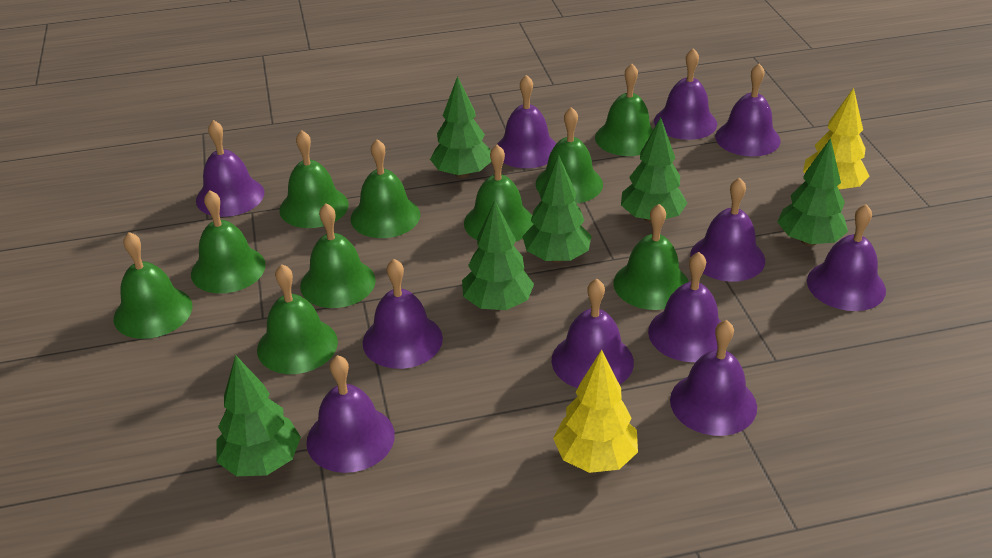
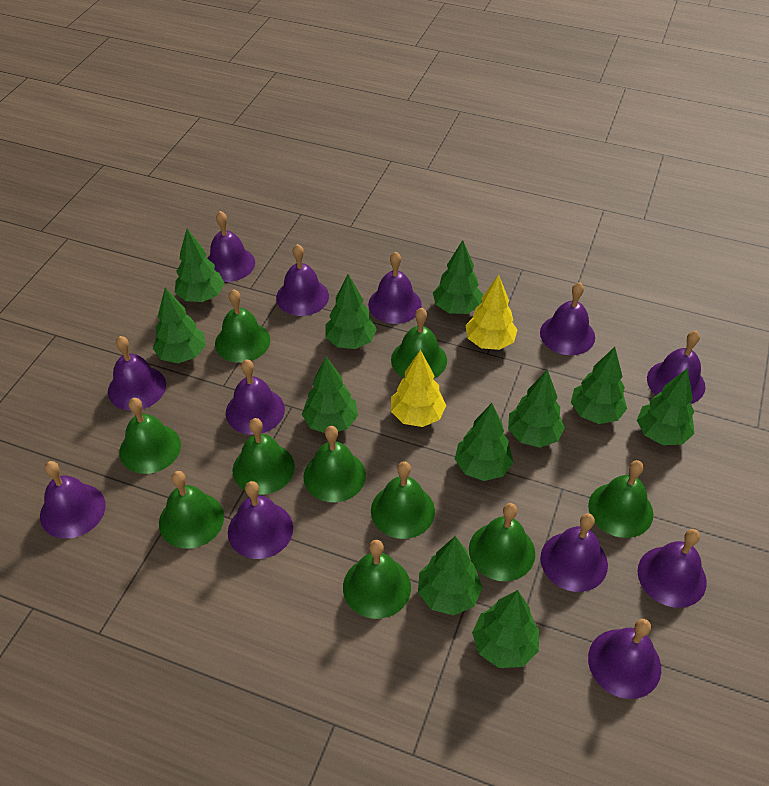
green tree: 6 -> 11
purple bell: 11 -> 12

